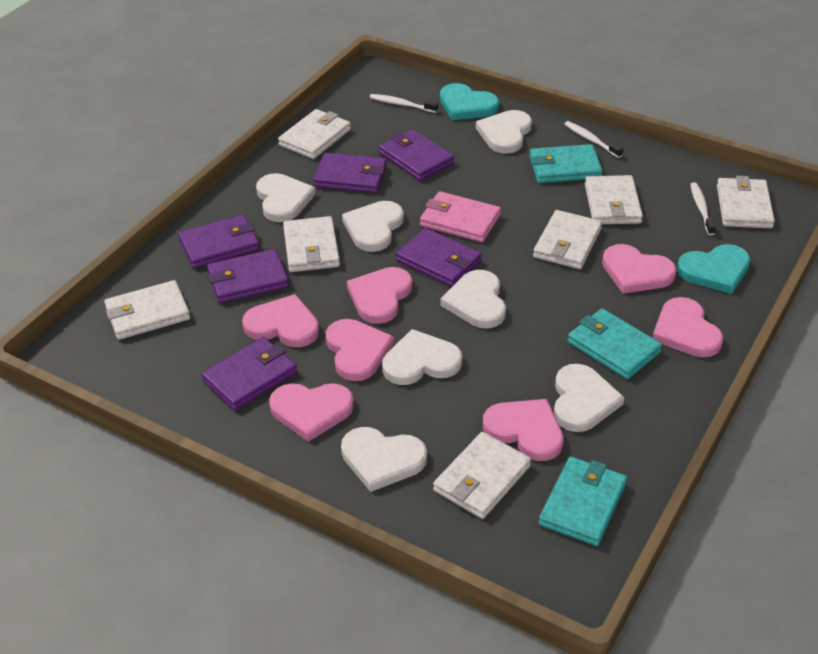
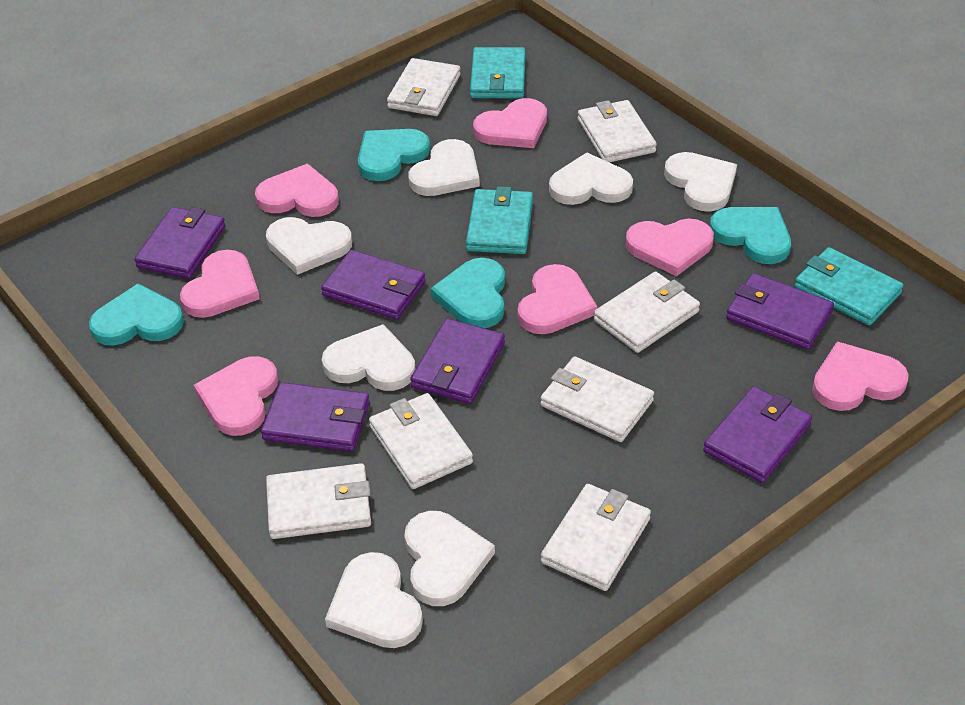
pink wallet: 1 -> 0
turquoise heart: 2 -> 4
white toothbrush: 3 -> 0

